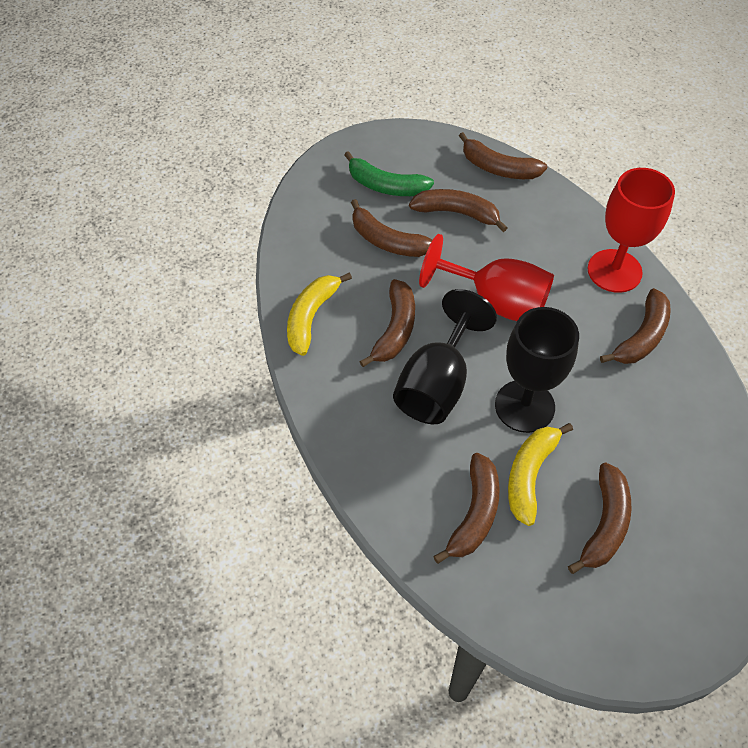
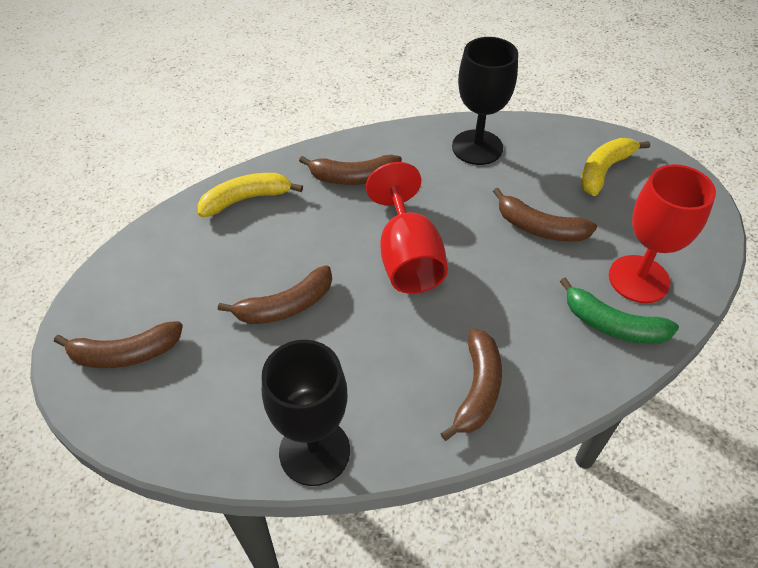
brown banana: 7 -> 5

